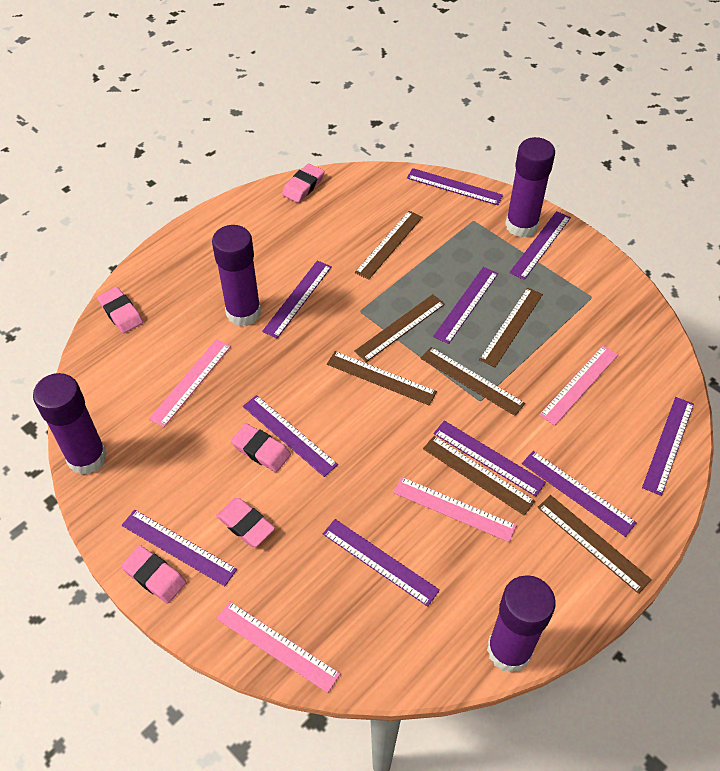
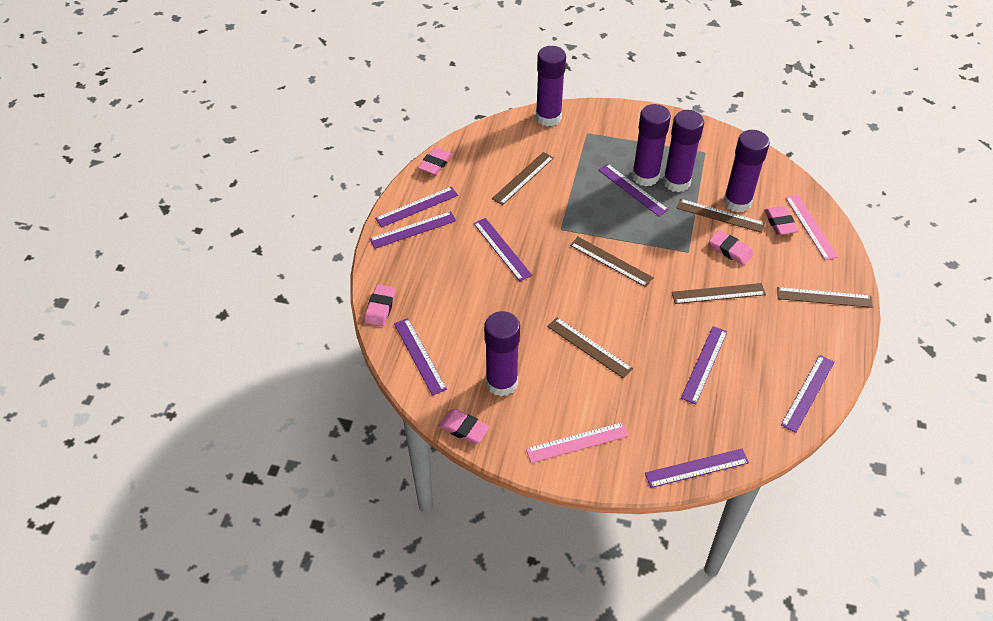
brown ruler: 7 -> 6
pink ruler: 4 -> 2
purple glue stick: 4 -> 5
purple ruler: 10 -> 8

